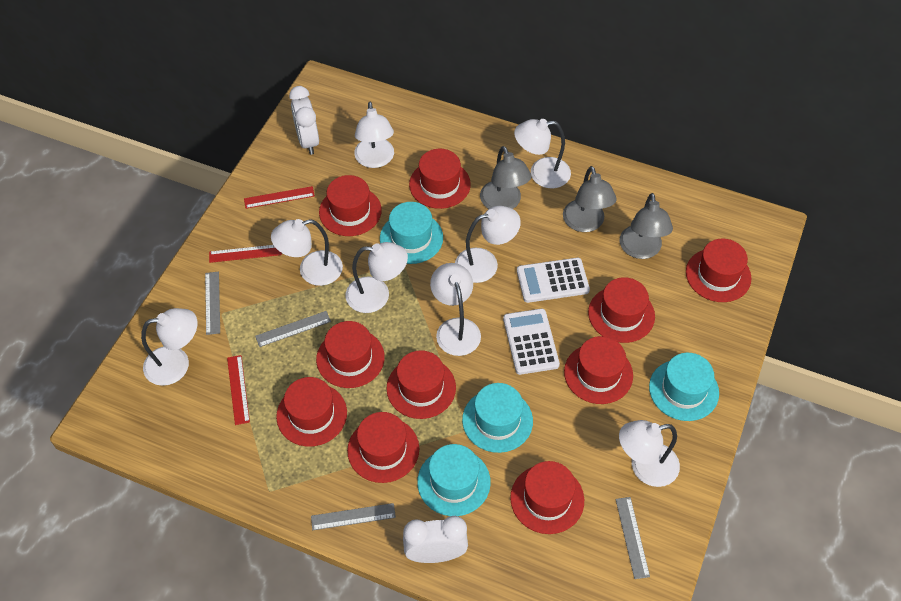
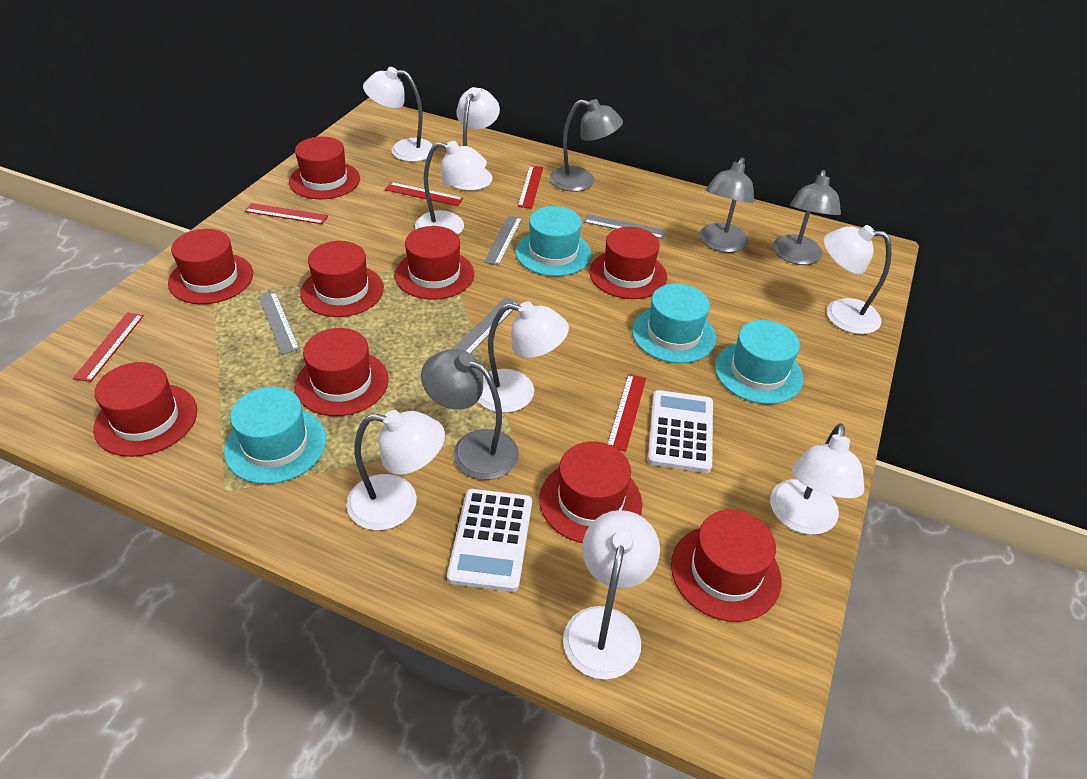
grey lamp: 3 -> 4
red hat: 10 -> 9
red ruler: 3 -> 5
white clock: 2 -> 0

